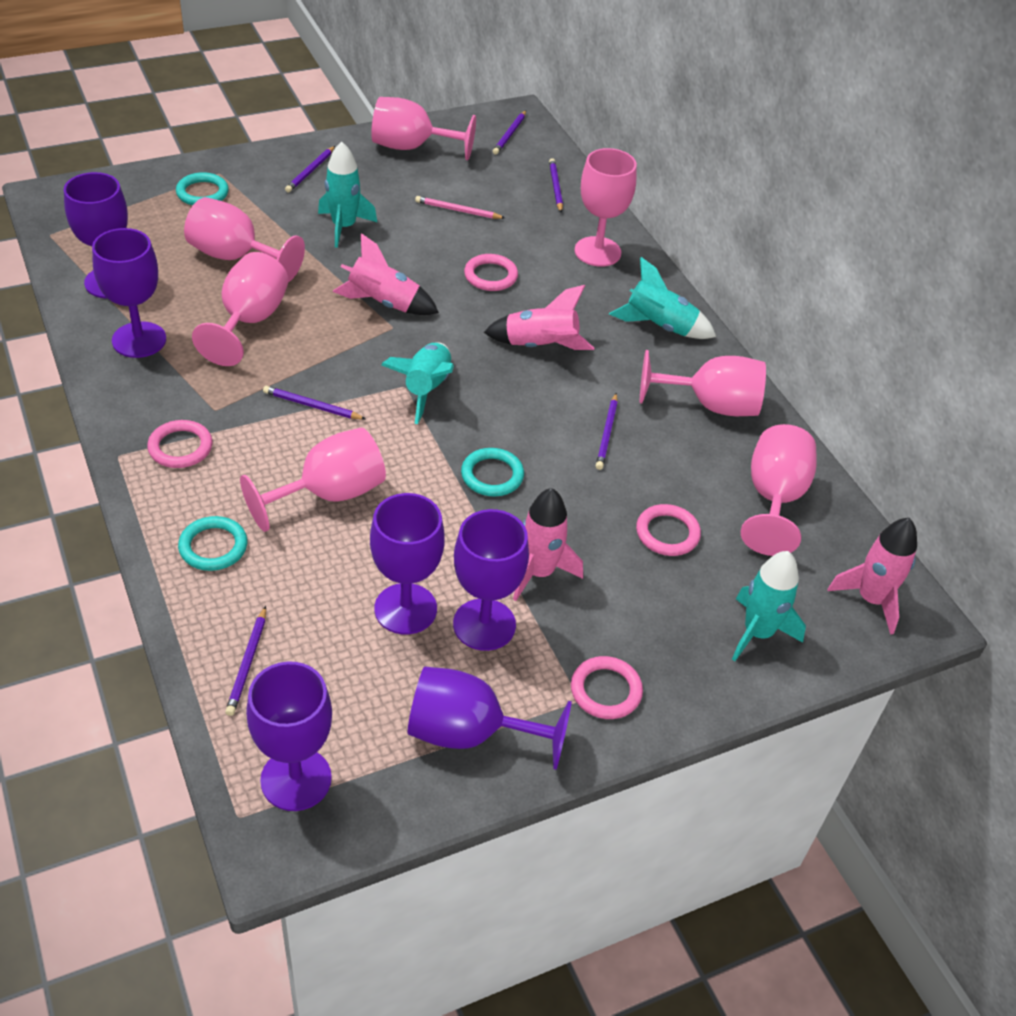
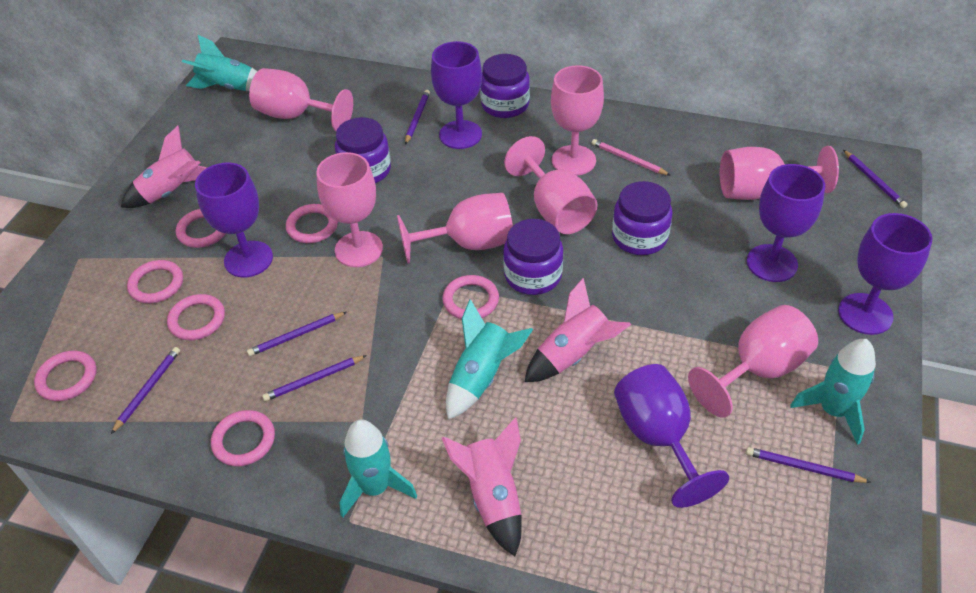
pink ring: 4 -> 7
pink rocket: 4 -> 3
purple goblet: 6 -> 5
purple jar: 0 -> 4
turquoise ring: 3 -> 0

